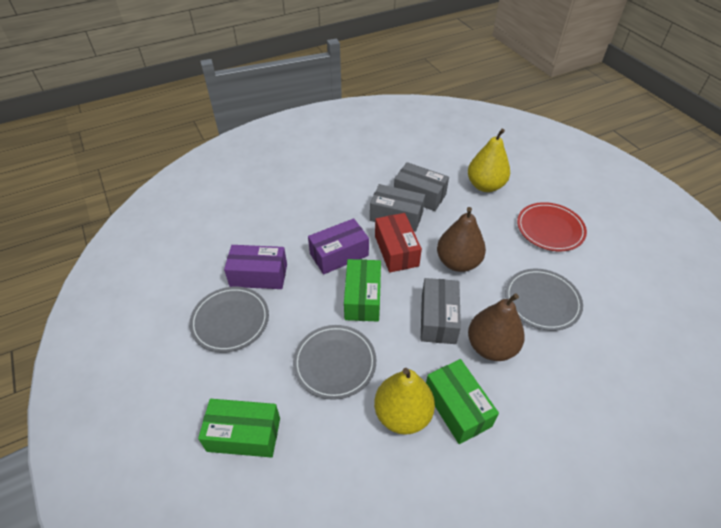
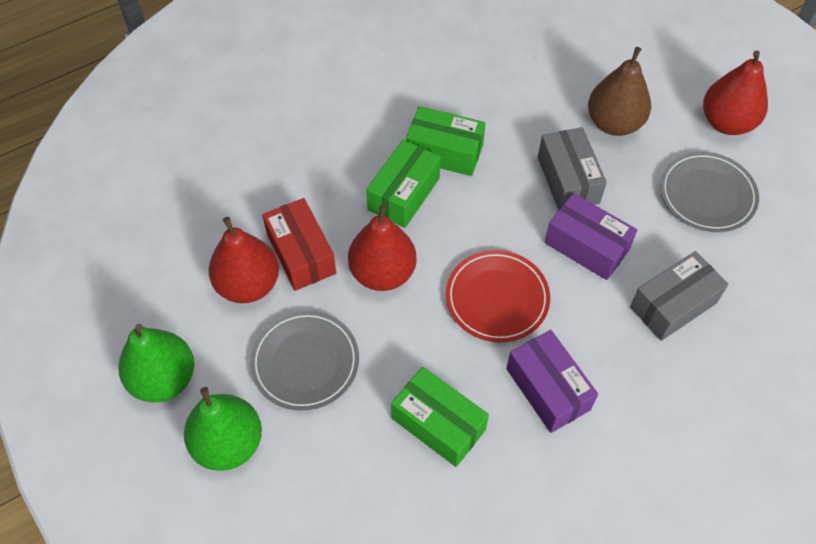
brown pear: 2 -> 1
green pear: 0 -> 2
grey box: 3 -> 2
grey plate: 3 -> 2
red pear: 0 -> 3
yellow pear: 2 -> 0

